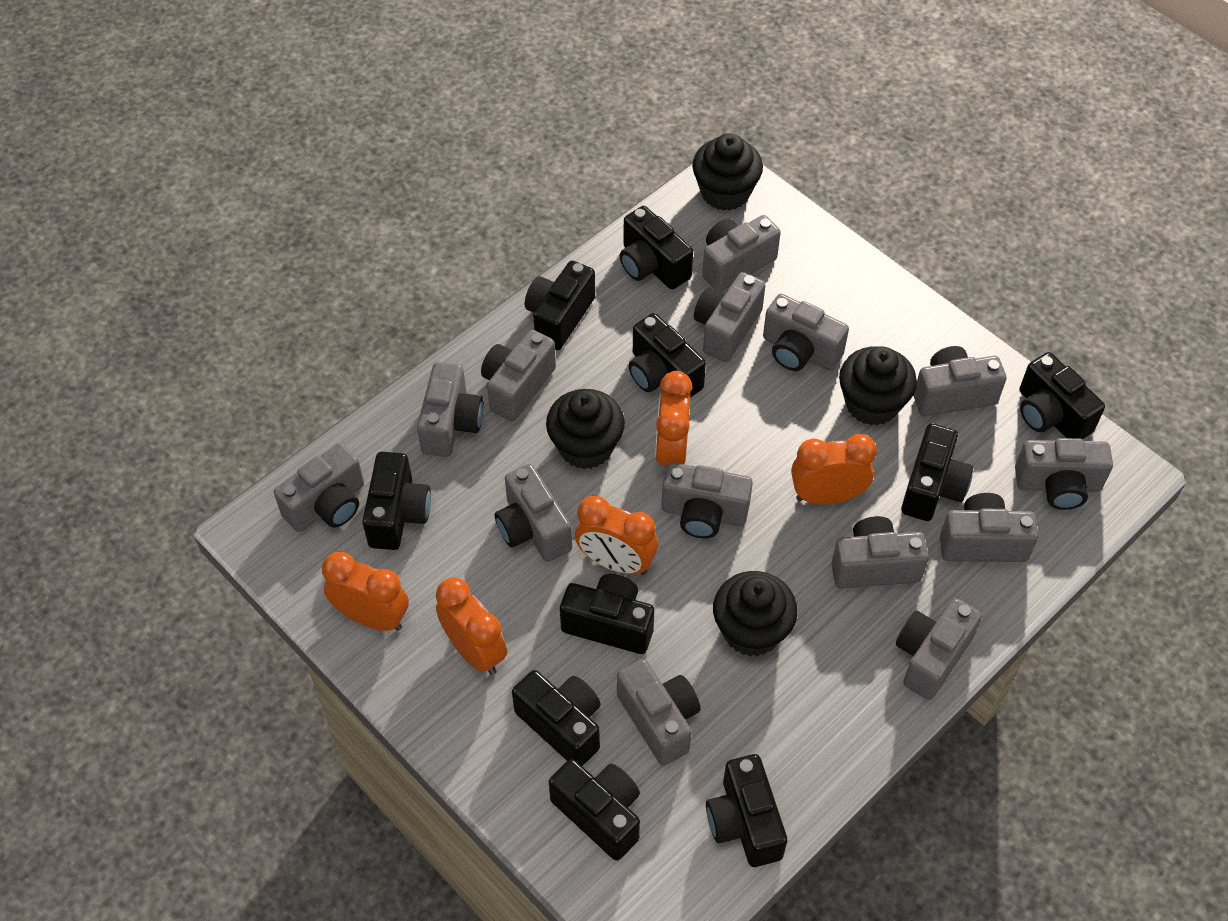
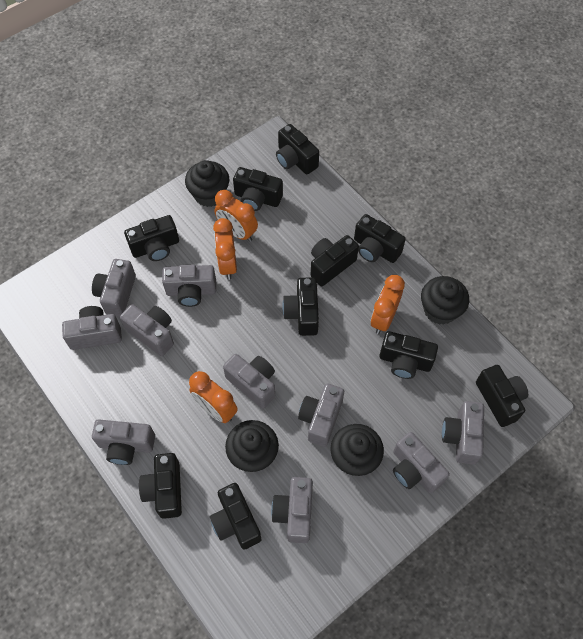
grey camera: 14 -> 10
orange clock: 5 -> 4

